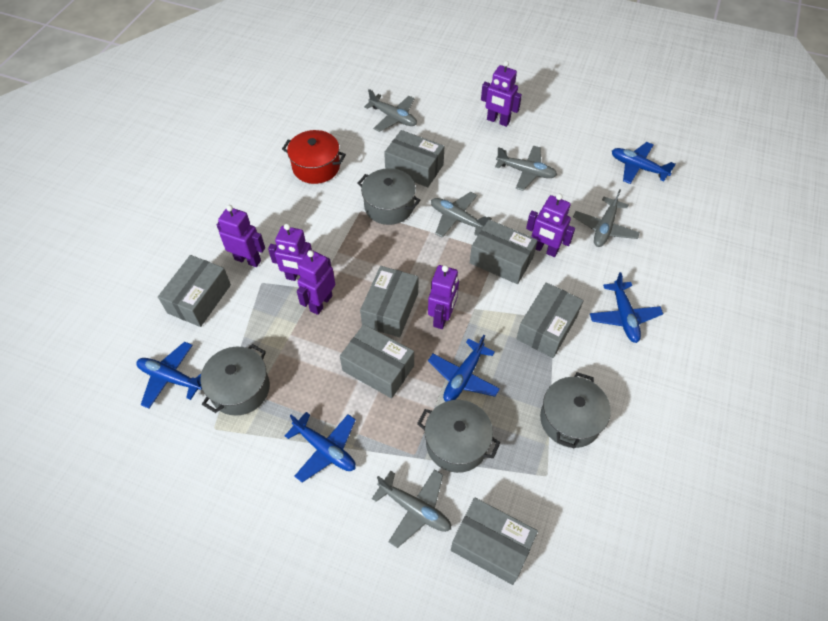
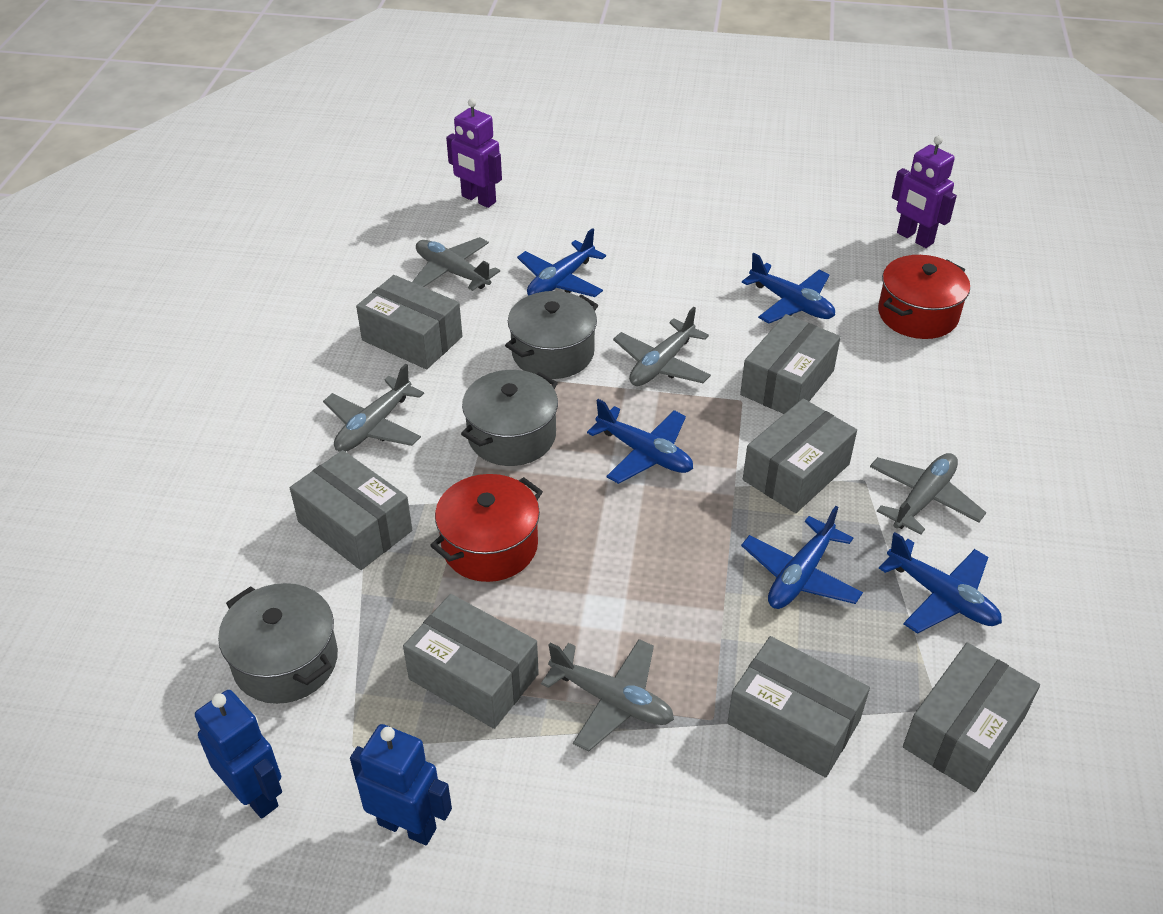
blue robot: 0 -> 2
grey pot: 4 -> 3
purple robot: 6 -> 2
red pot: 1 -> 2

